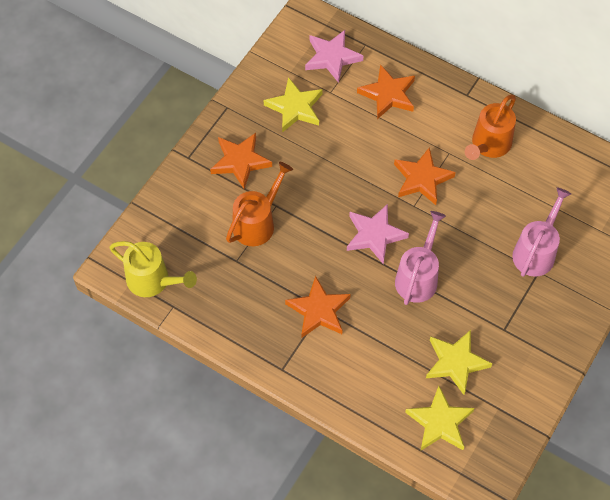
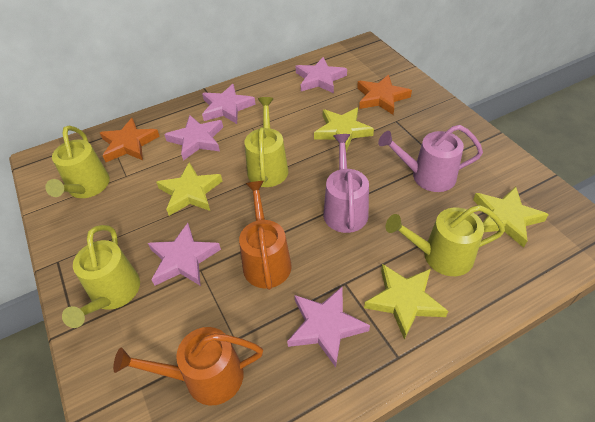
orange star: 4 -> 2
pink star: 2 -> 5
yellow star: 3 -> 4
yellow watering can: 1 -> 4

